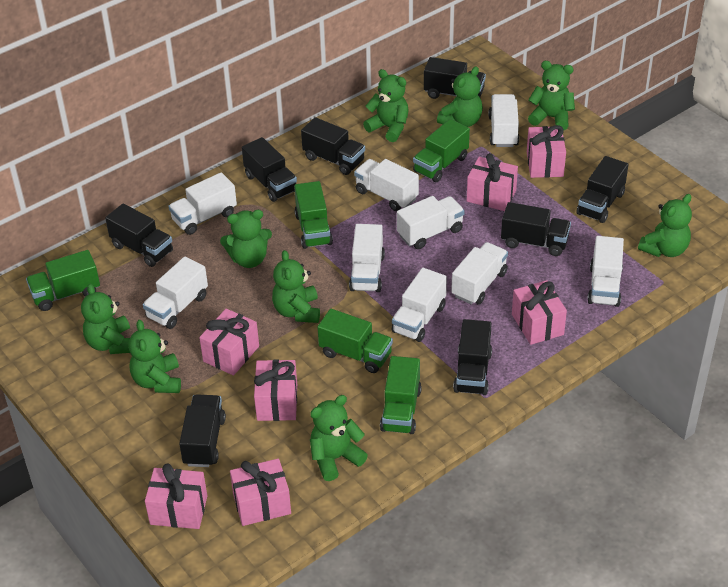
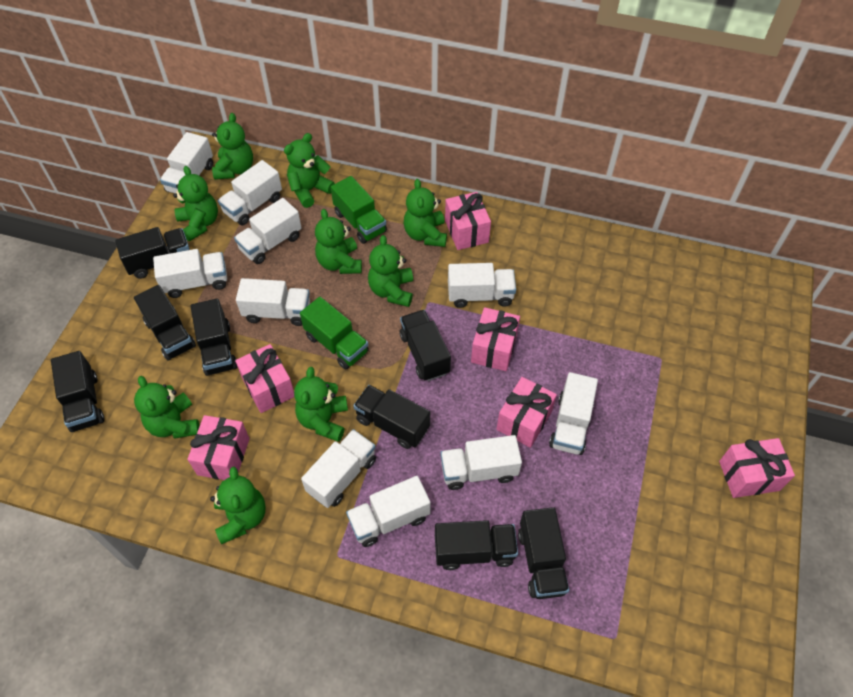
green truck: 5 -> 2
pink gift: 7 -> 6
white truck: 9 -> 10

